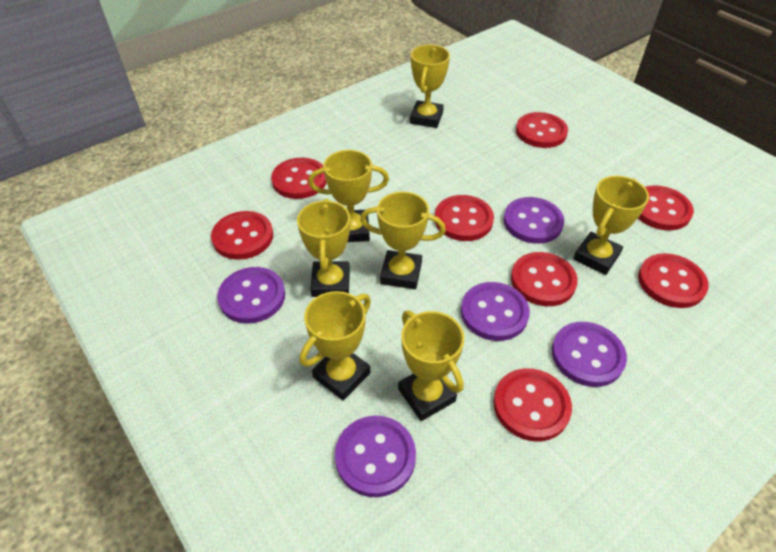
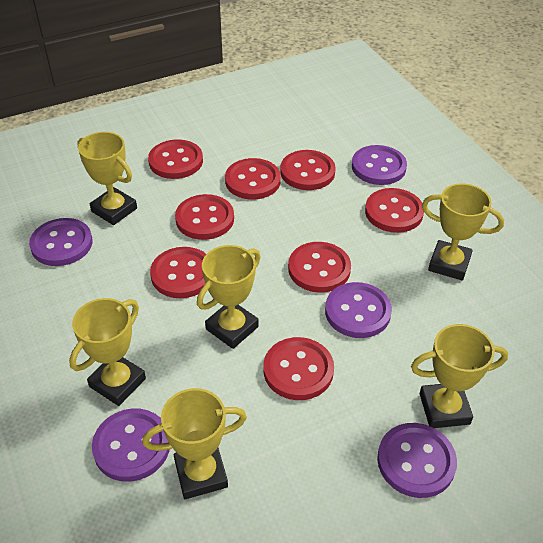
yellow trophy: 7 -> 6

